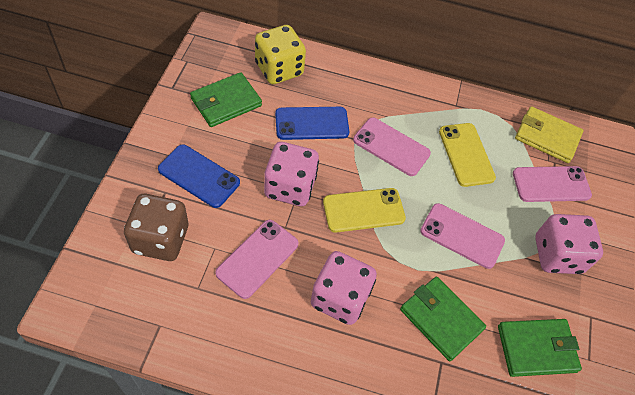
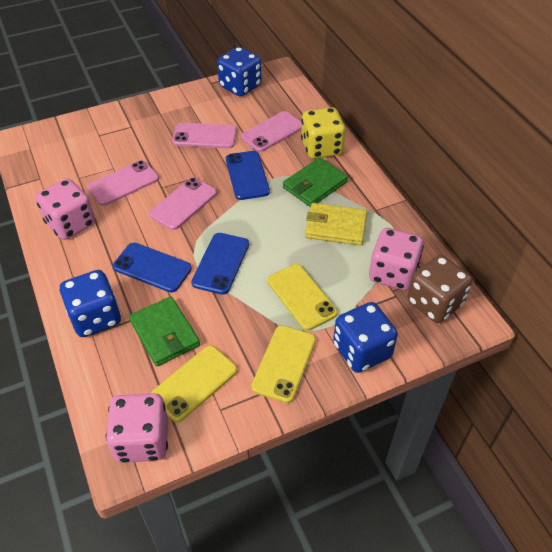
blue dice: 0 -> 3
blue phone: 2 -> 3
green wallet: 3 -> 2
yellow phone: 2 -> 3

